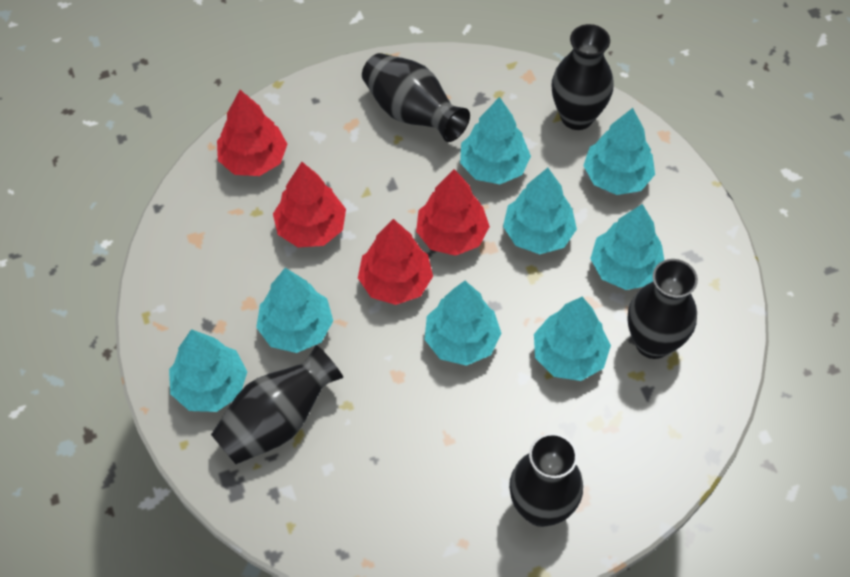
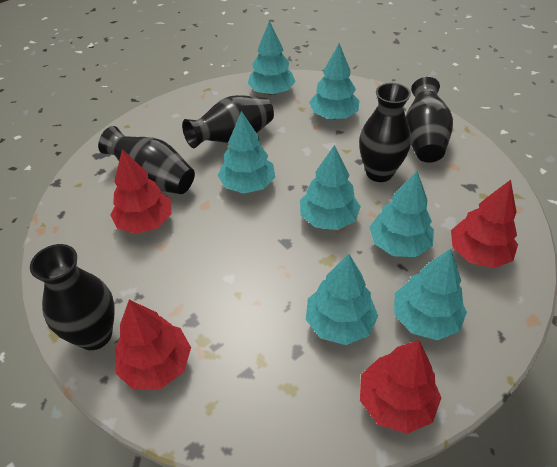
turquoise tree: 8 -> 7

